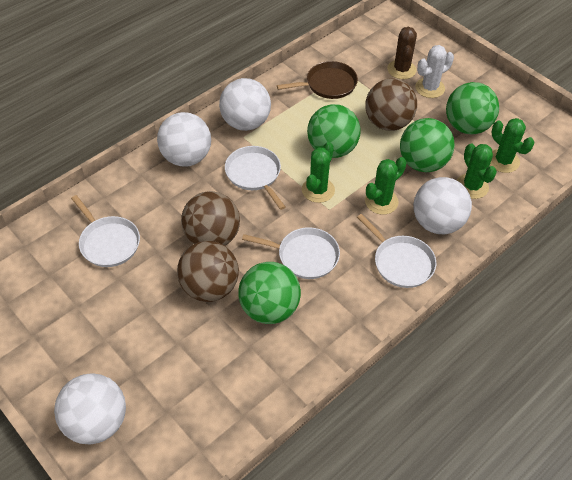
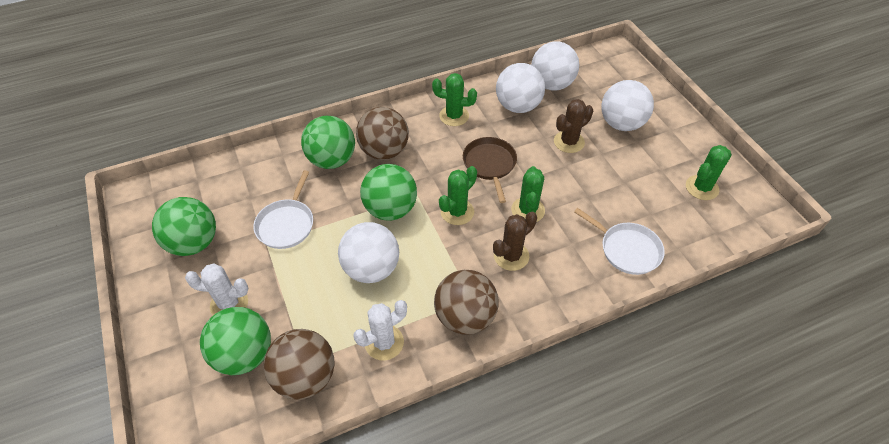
brown cactus: 1 -> 2
white cactus: 1 -> 2
white pan: 4 -> 2

